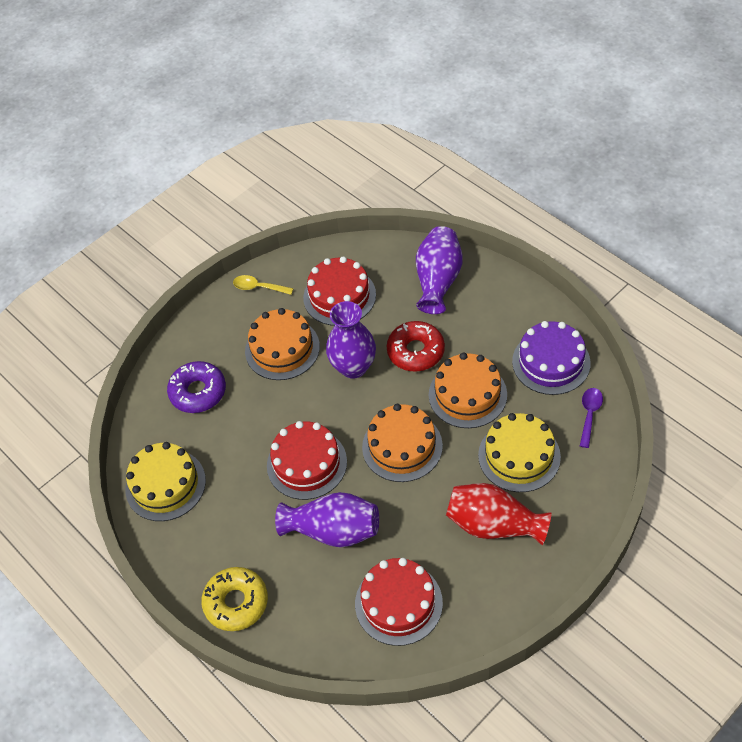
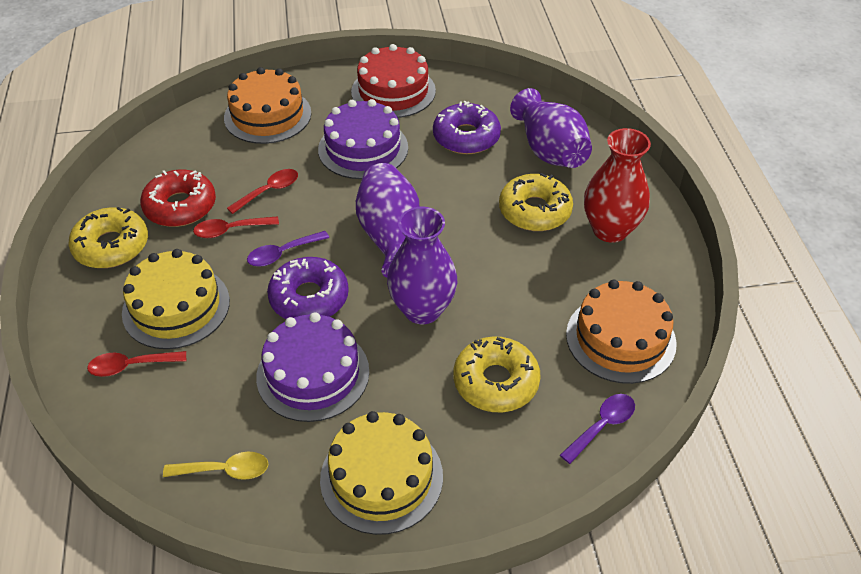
orange cake: 3 -> 2
purple cake: 1 -> 2
purple donut: 1 -> 2
purple spoon: 1 -> 2
red cake: 3 -> 1
red spoon: 0 -> 3
yellow donut: 1 -> 3

